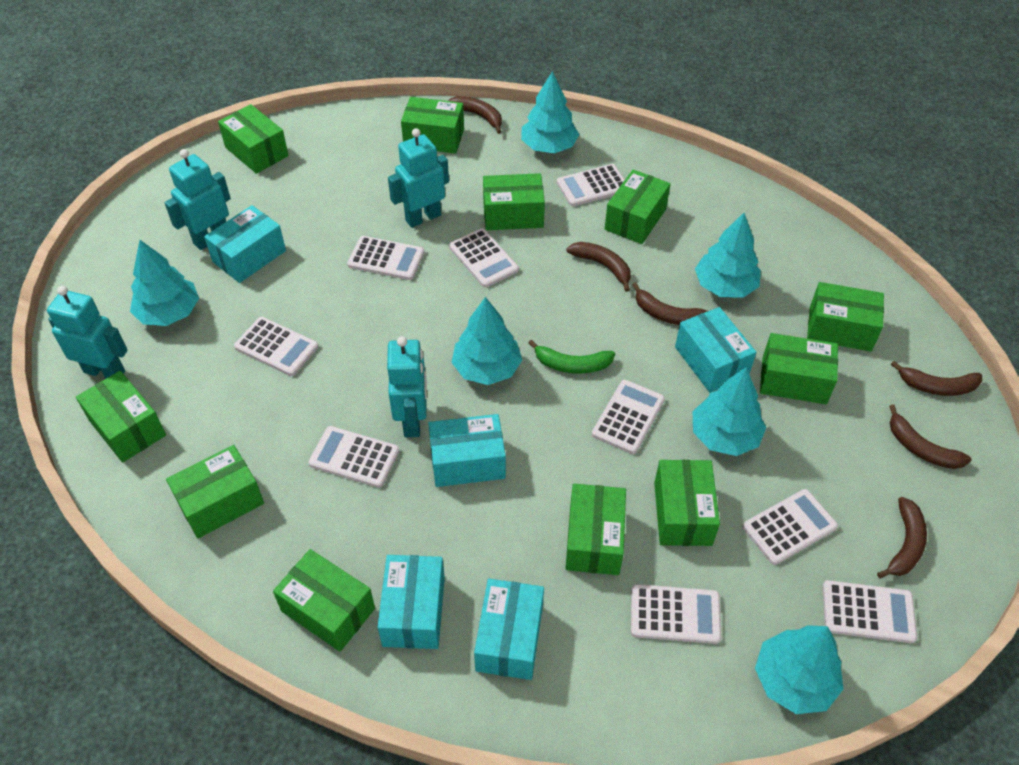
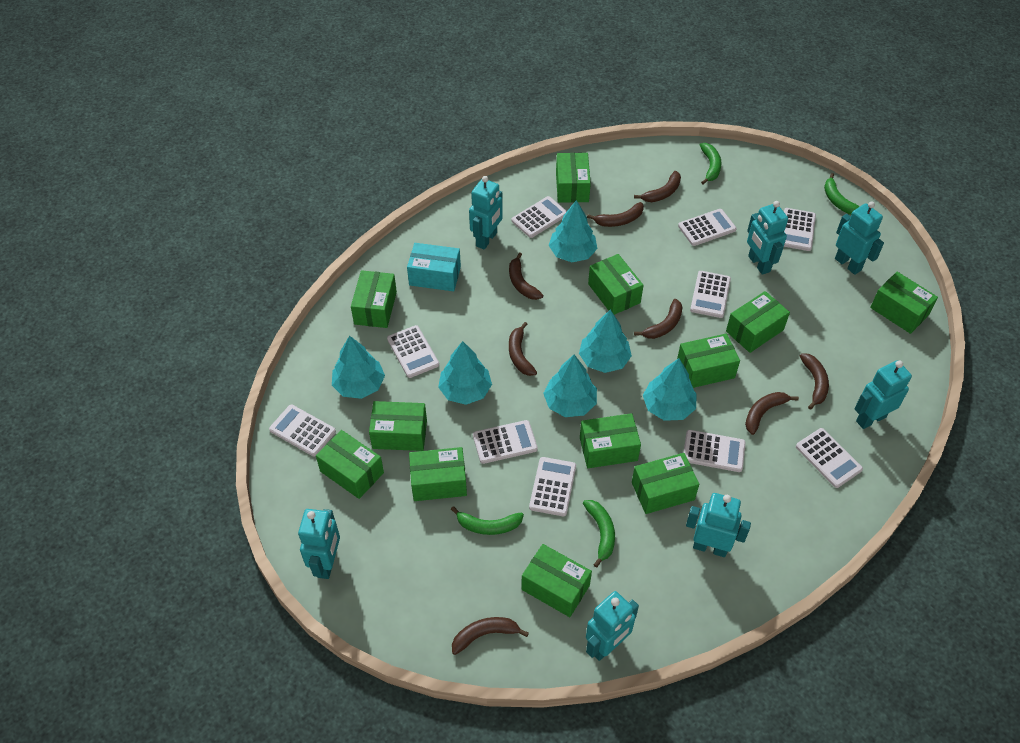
brown banana: 6 -> 8
green banana: 1 -> 4
green box: 11 -> 12
turquoise box: 5 -> 1
turquoise robot: 4 -> 7
white calculator: 9 -> 10

